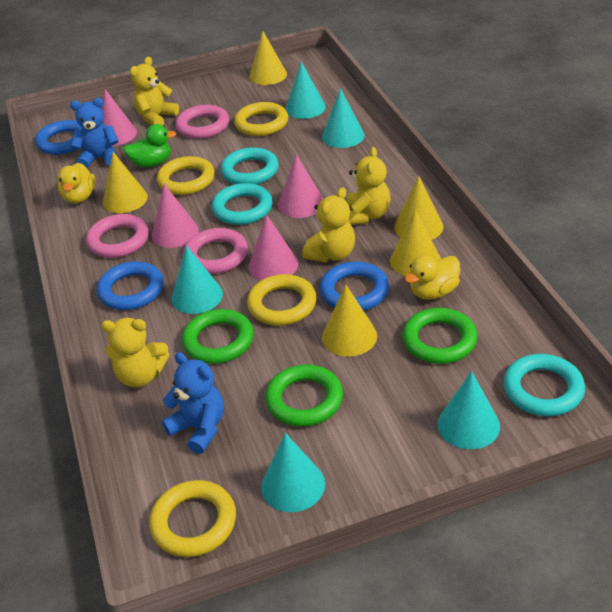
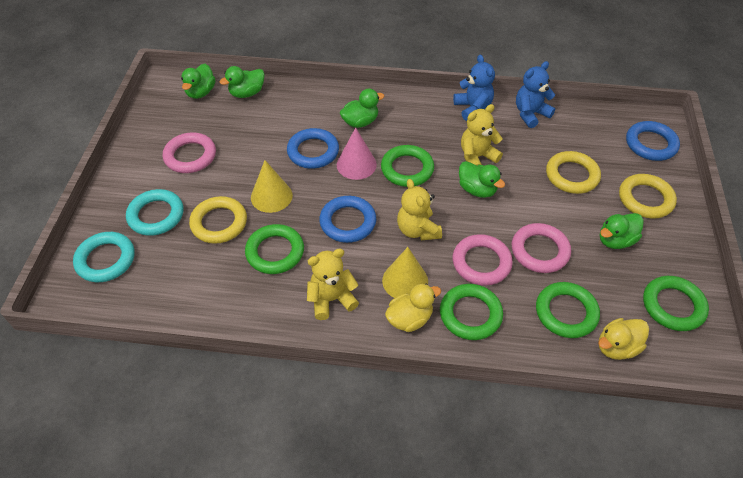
green duck: 1 -> 5
green ring: 3 -> 5
pink cone: 4 -> 1
turquoise cone: 5 -> 0
turquoise ring: 3 -> 2
yellow cone: 5 -> 2
yellow ring: 4 -> 3
yellow teddy bear: 4 -> 3

